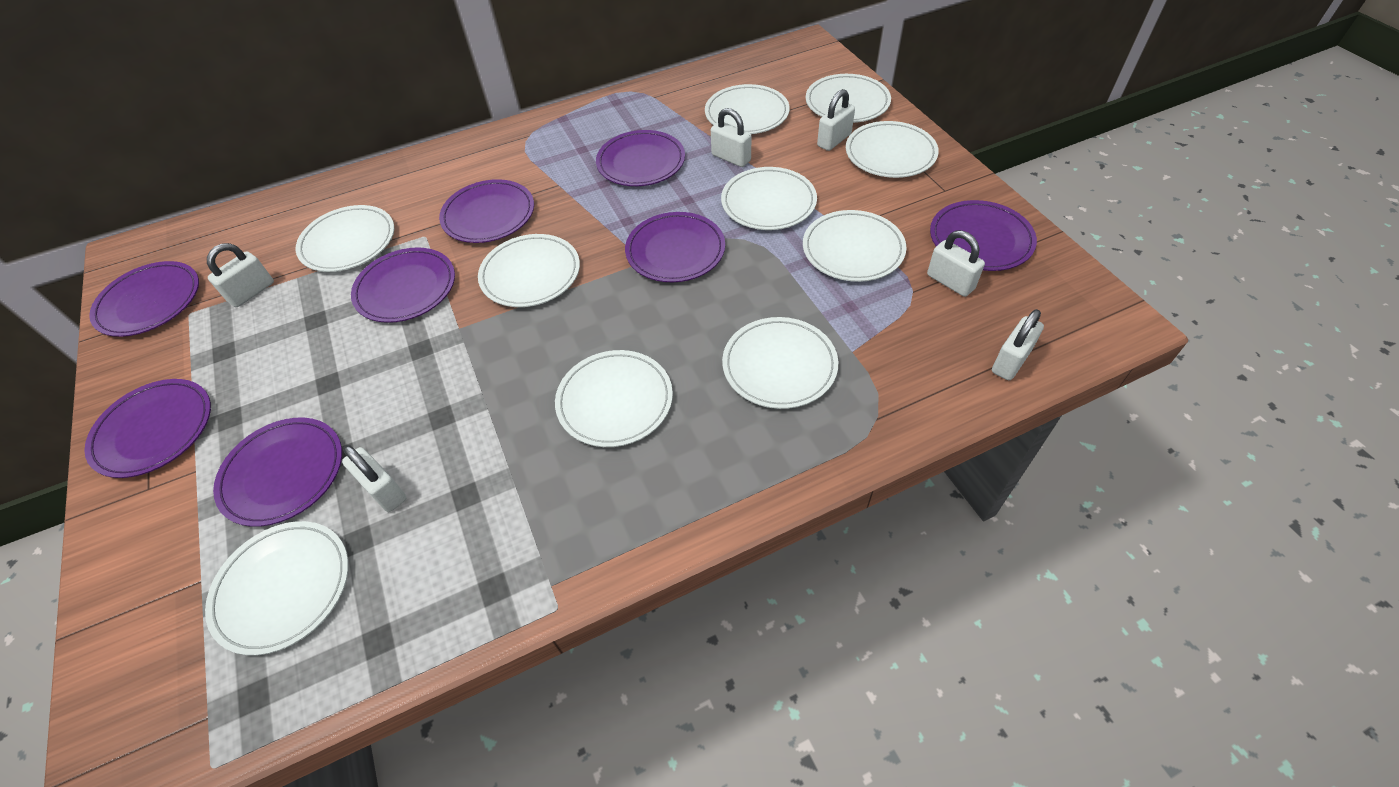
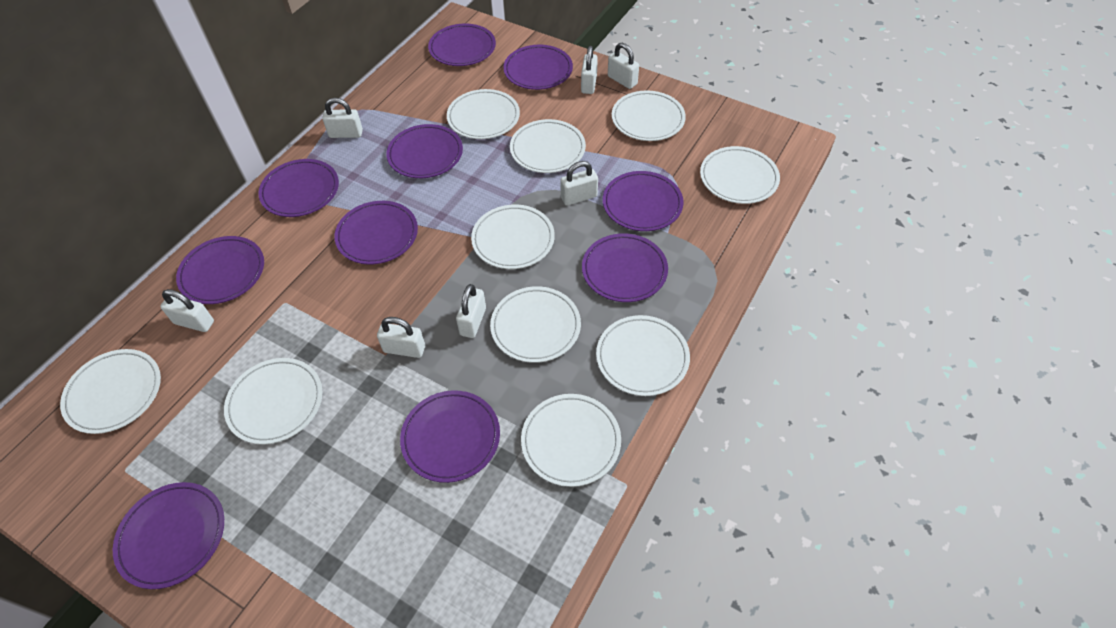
purple plate: 8 -> 10
white padlock: 6 -> 7

